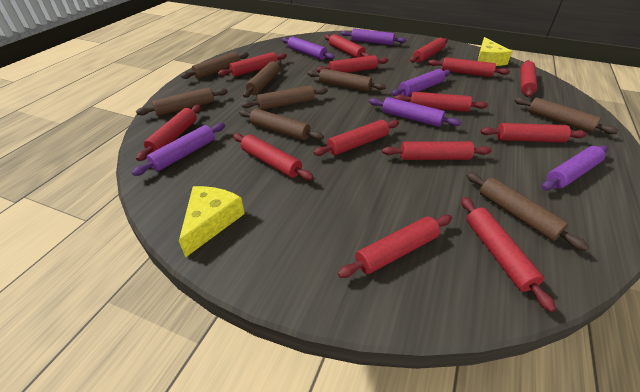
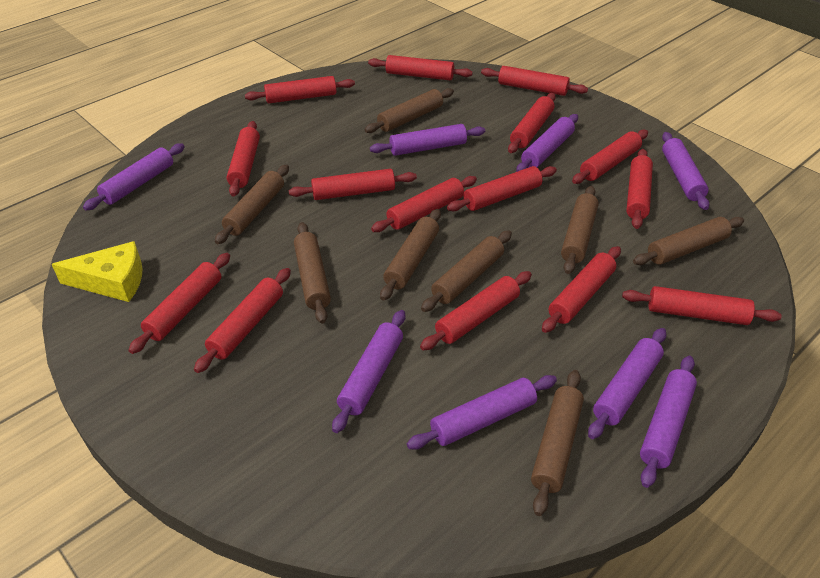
purple rolling pin: 6 -> 8
red rolling pin: 14 -> 15
yellow cheese: 2 -> 1

